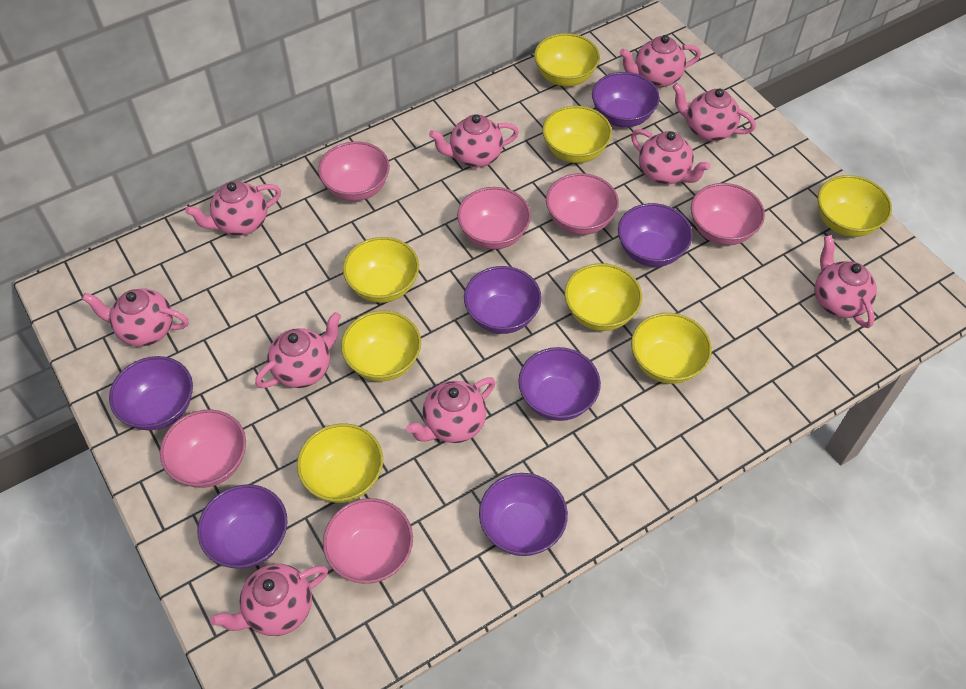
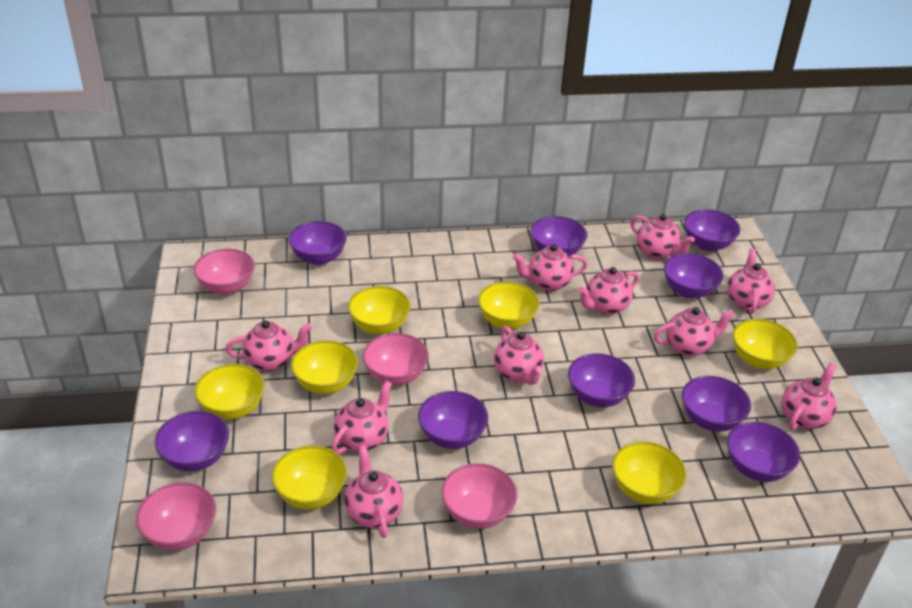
pink bowl: 6 -> 4
purple bowl: 7 -> 9
yellow bowl: 8 -> 7

